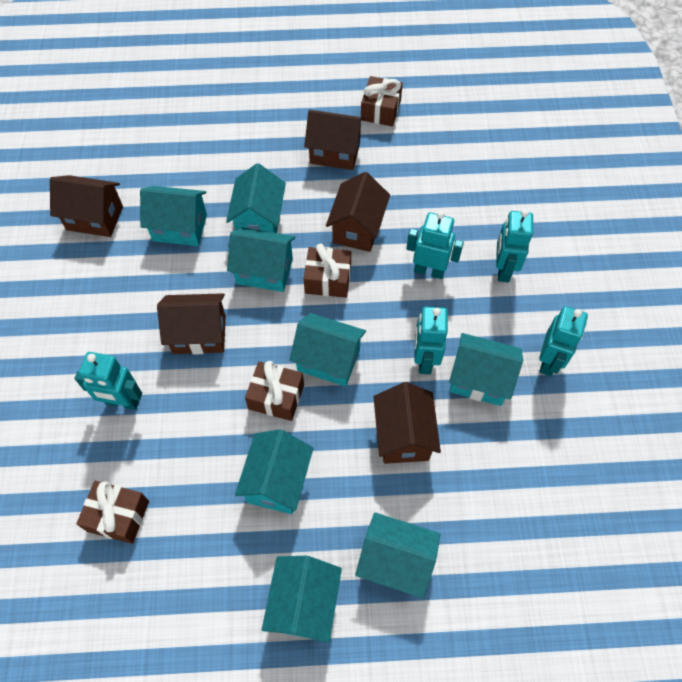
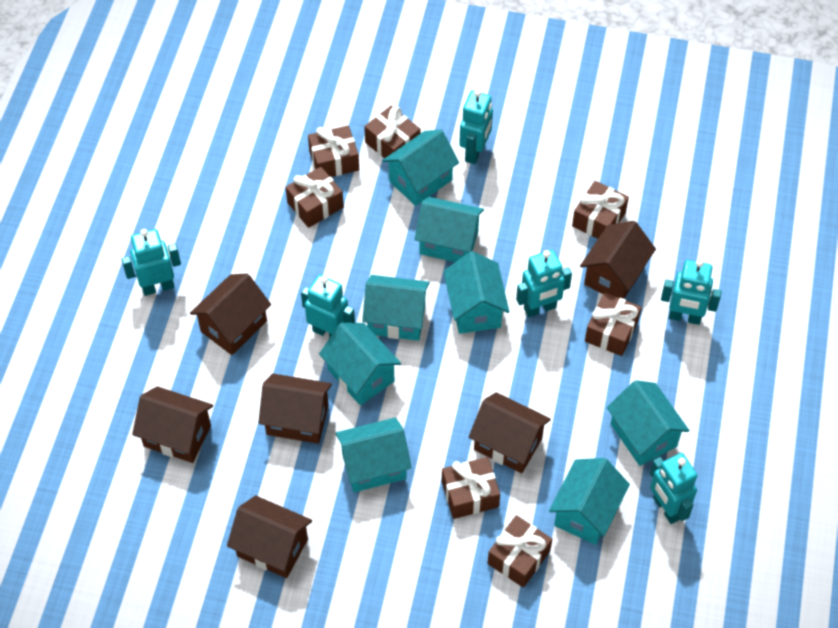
brown gift: 4 -> 7
brown house: 5 -> 6
turquoise robot: 5 -> 6

